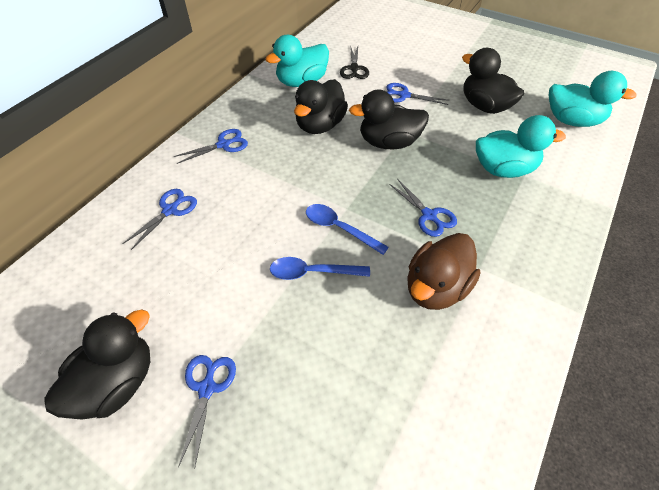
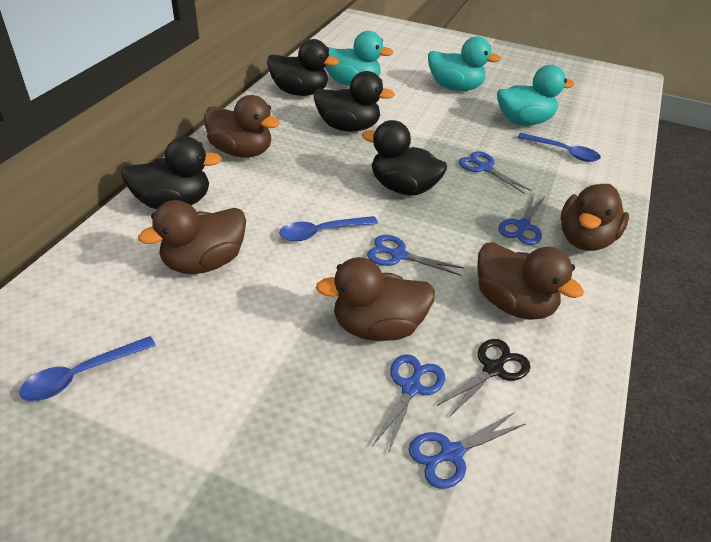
blue spoon: 2 -> 3
brown duck: 1 -> 5

